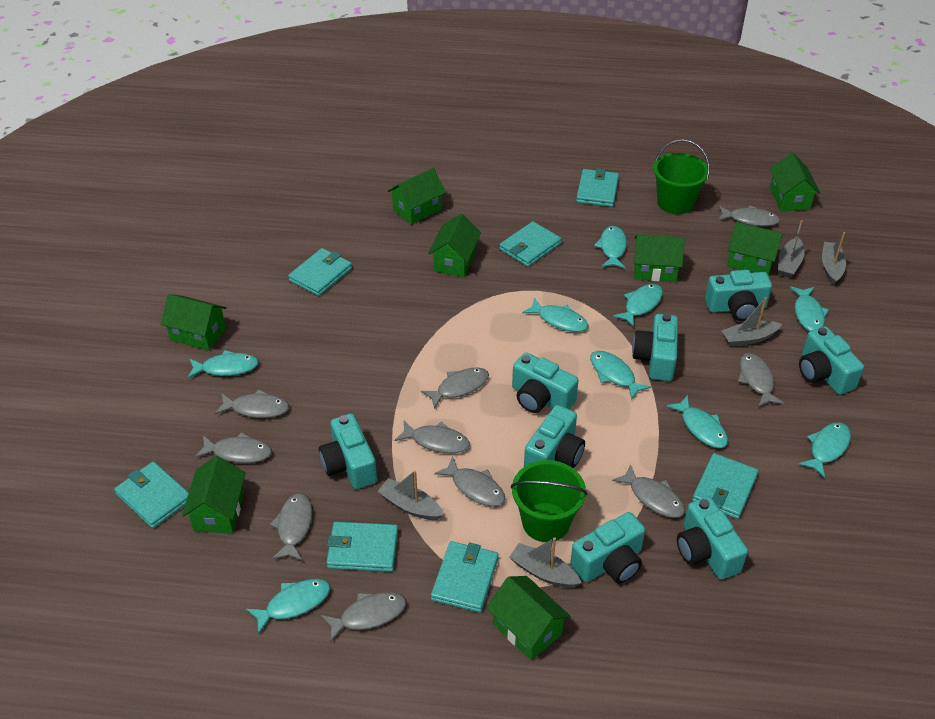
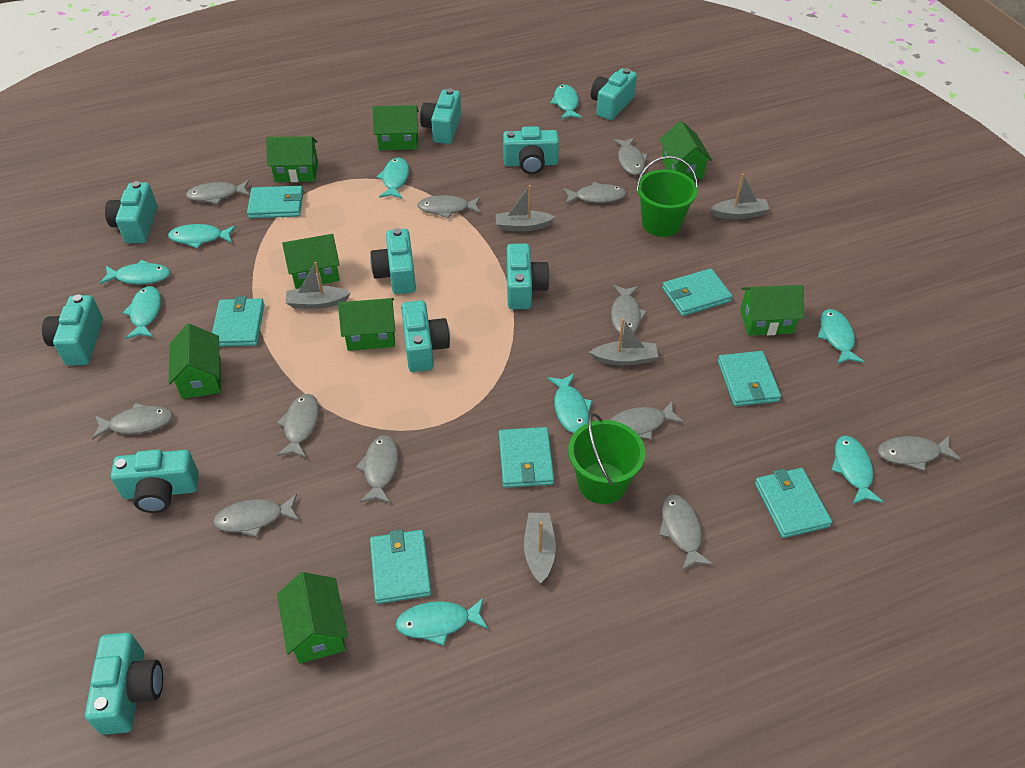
grey fish: 10 -> 12
turquoise camera: 8 -> 10

